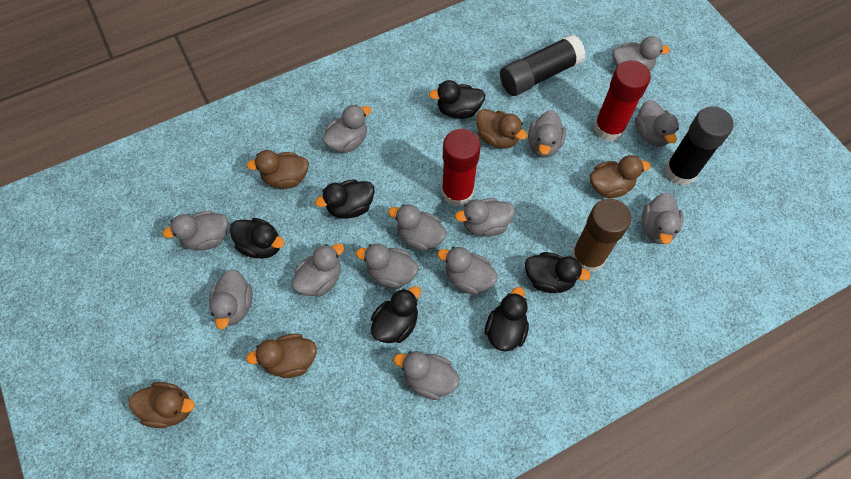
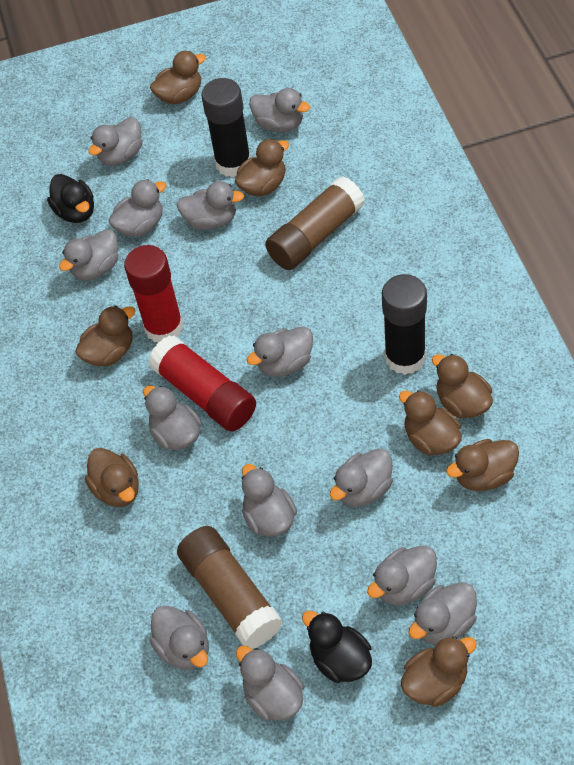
black duck: 6 -> 2
brown duck: 5 -> 8
brown glue stick: 1 -> 2

